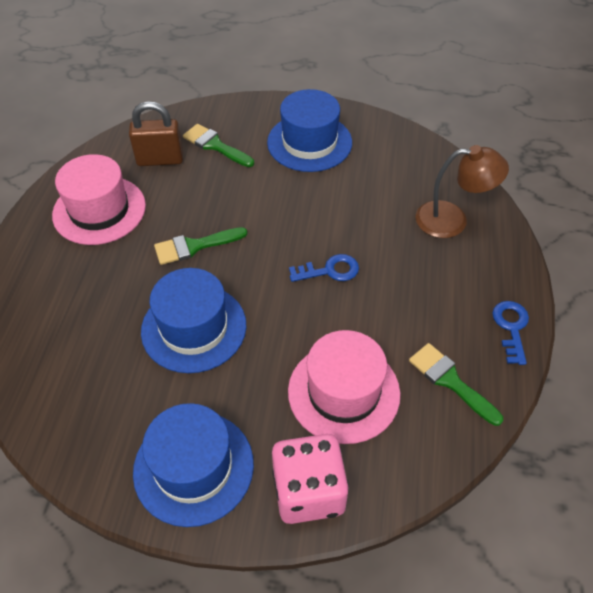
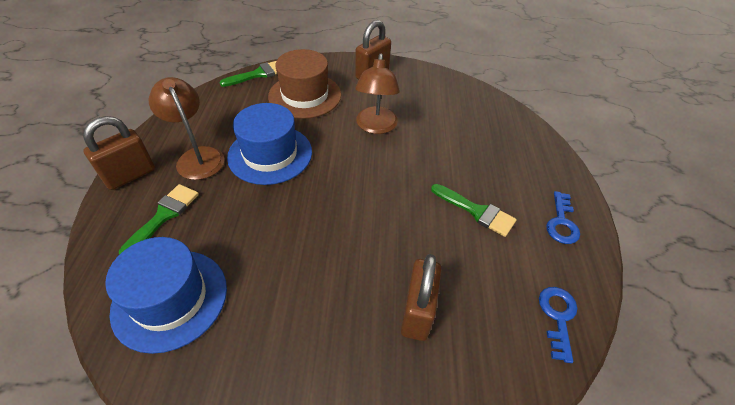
blue hat: 3 -> 2
brown hat: 0 -> 1
brown lamp: 1 -> 2
brown padlock: 1 -> 3
pink dice: 1 -> 0
pink hat: 2 -> 0

